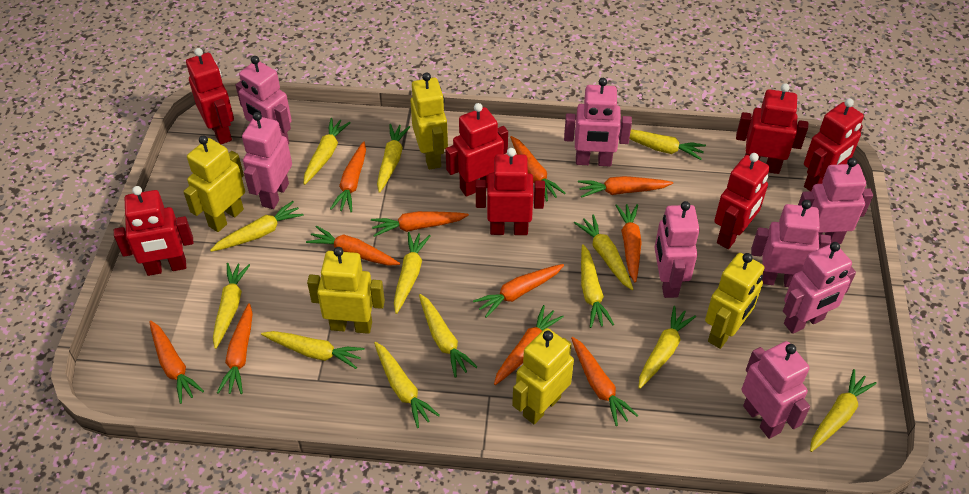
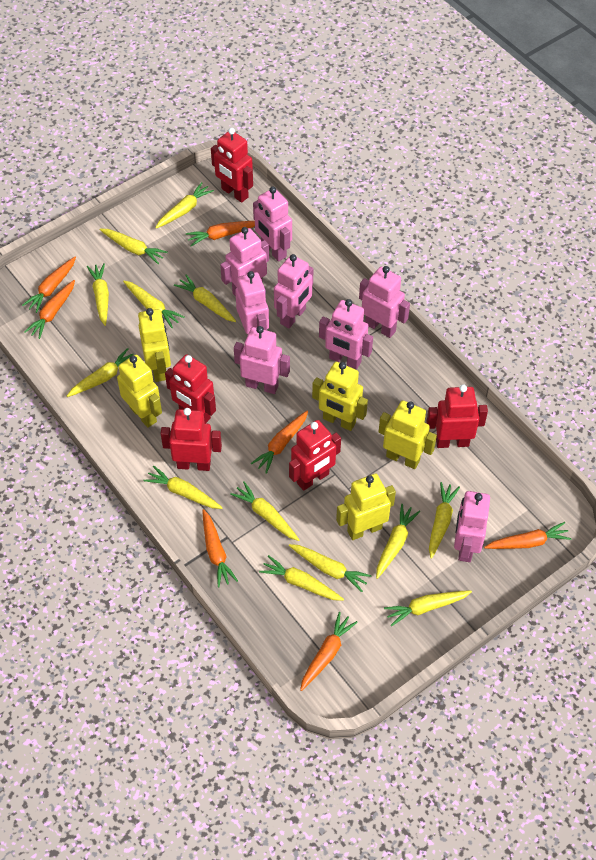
orange carrot: 11 -> 7
red robot: 7 -> 5

